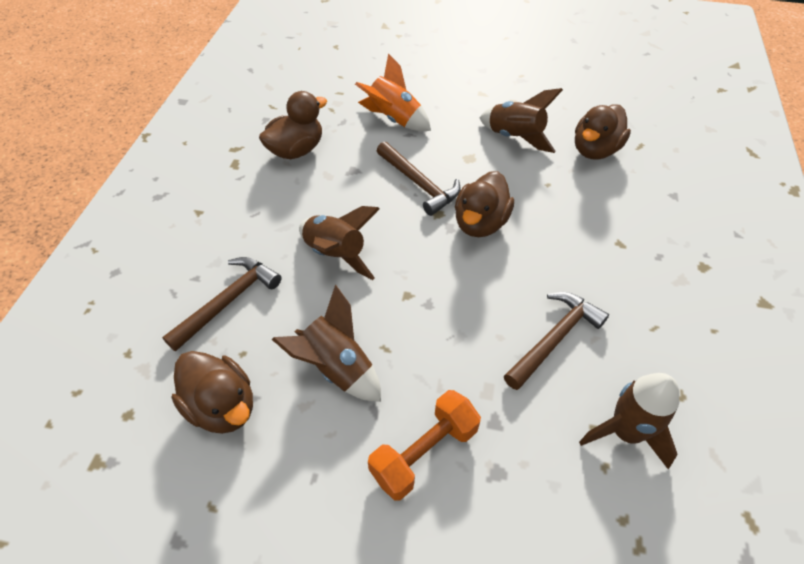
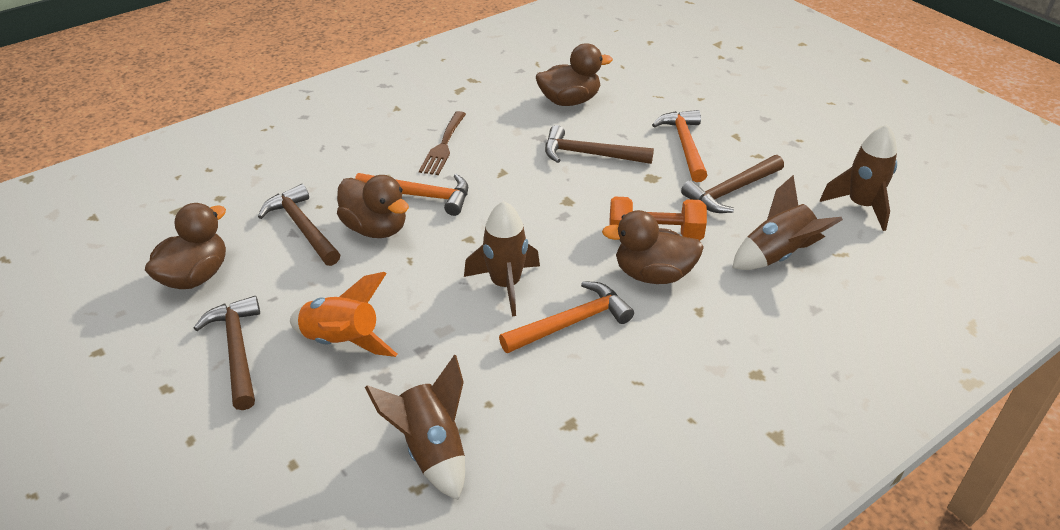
brown fork: 0 -> 1
brown hammer: 3 -> 4
orange hammer: 0 -> 3

